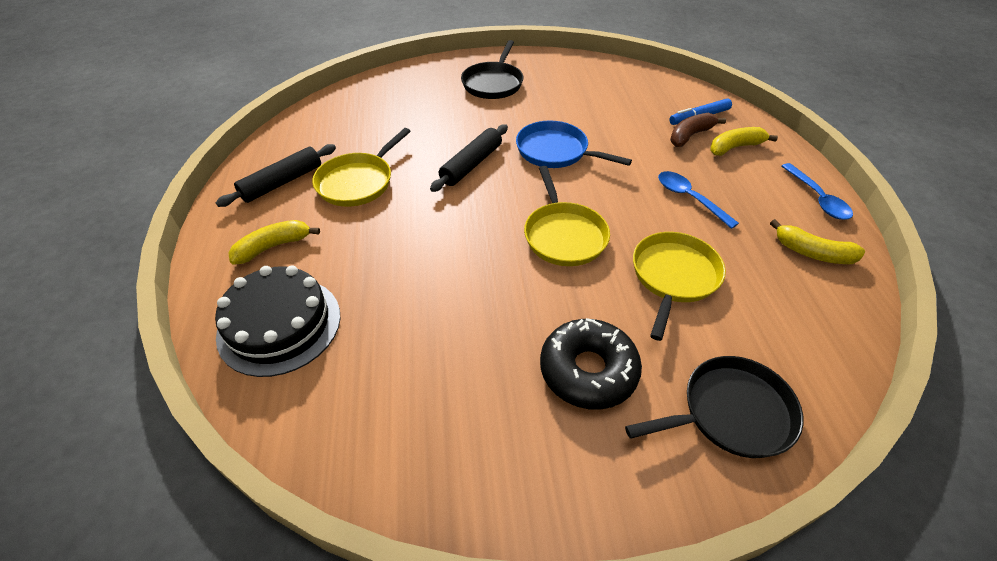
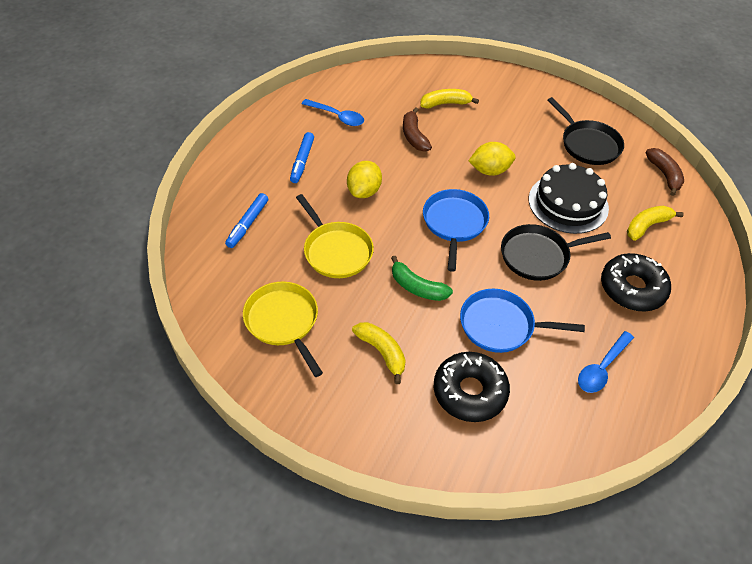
black donut: 1 -> 2
black rolling pin: 2 -> 0
blue marker: 1 -> 2
blue pan: 1 -> 2
brown banana: 1 -> 2
green banana: 0 -> 1
yellow lemon: 0 -> 2
yellow pan: 3 -> 2

